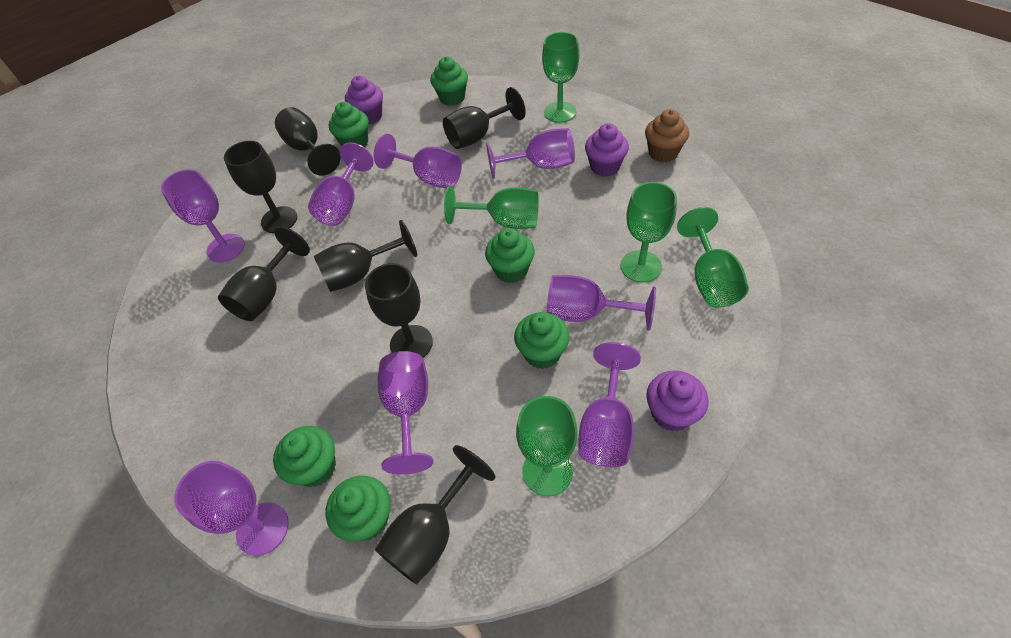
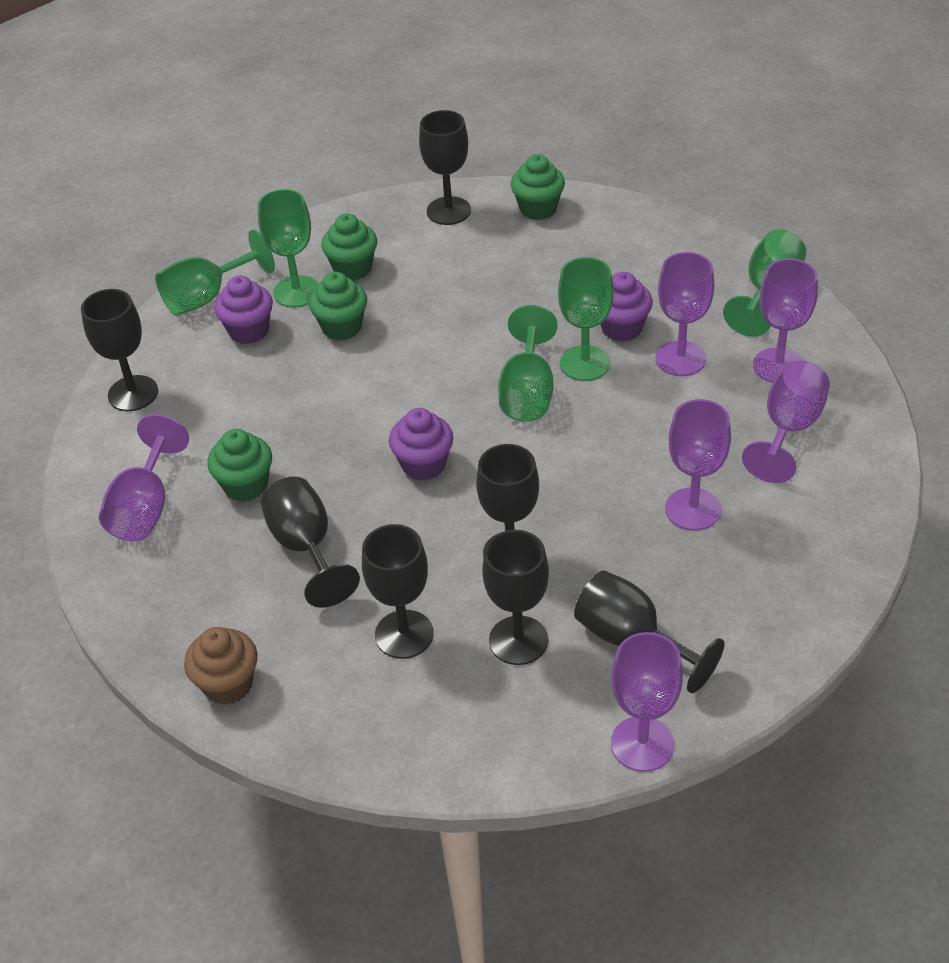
green cupcake: 6 -> 4
purple goblet: 8 -> 6

